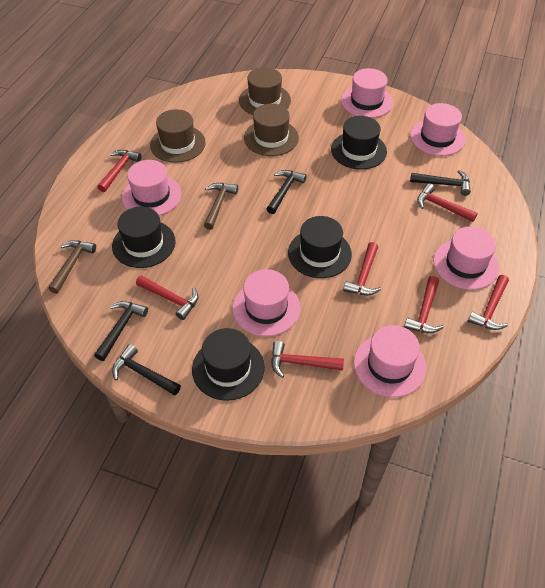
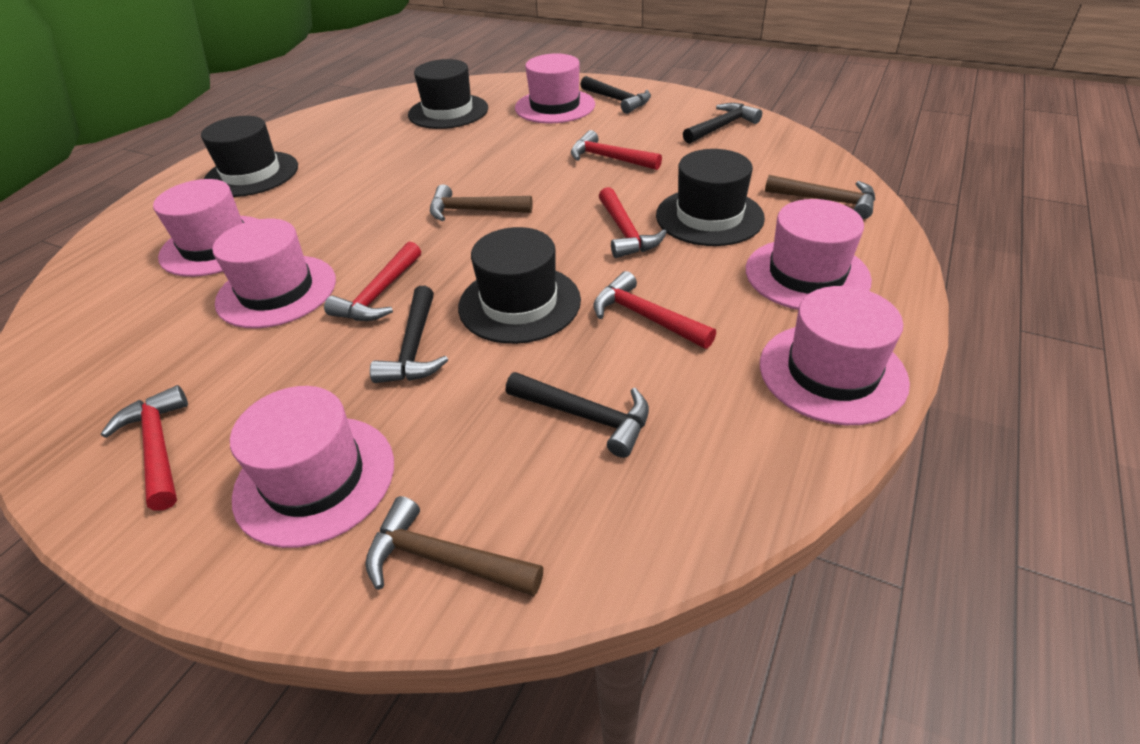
brown hammer: 2 -> 3
brown hat: 3 -> 0
red hammer: 7 -> 5

